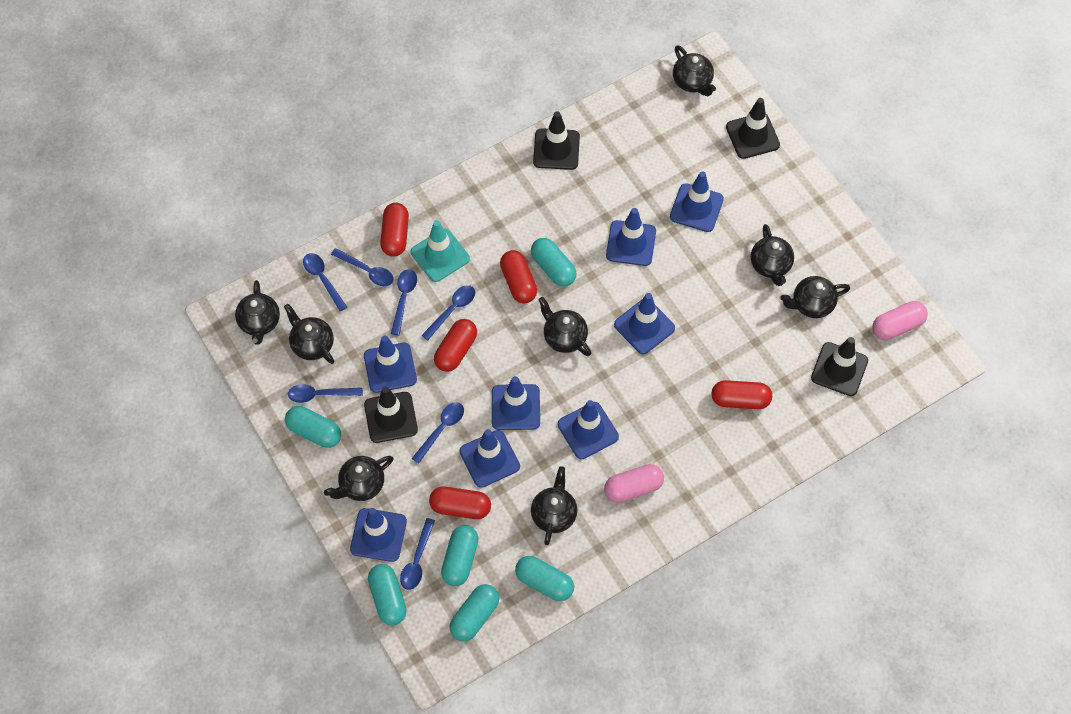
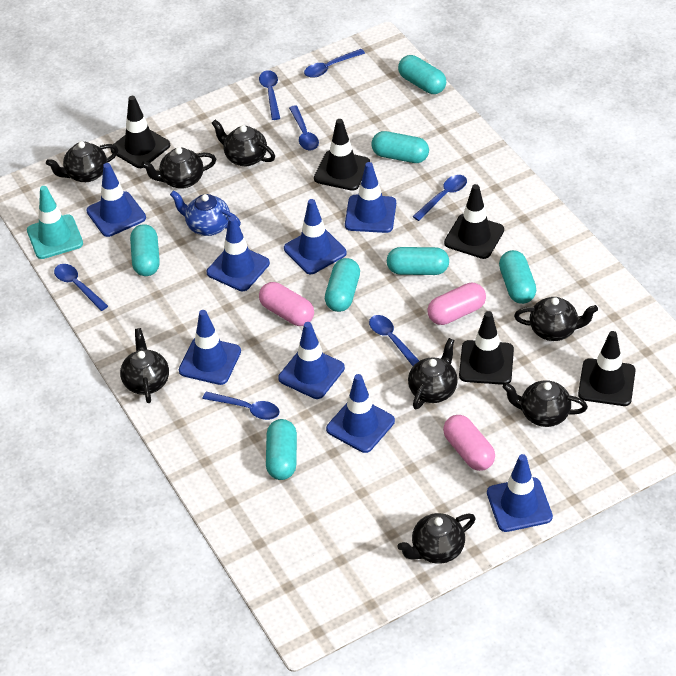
black traffic cone: 4 -> 5
blue teapot: 0 -> 1
pink capsule: 2 -> 3
red capsule: 5 -> 0
turquoise capsule: 6 -> 7

